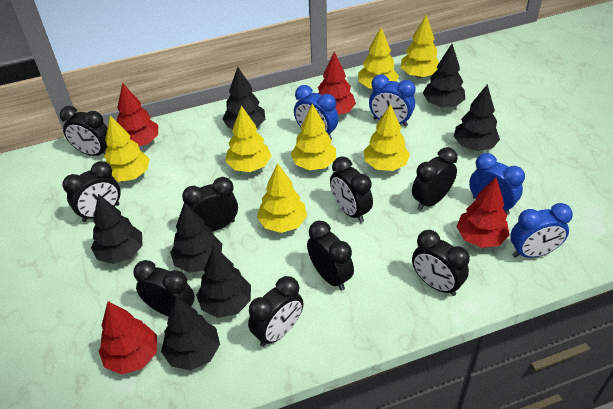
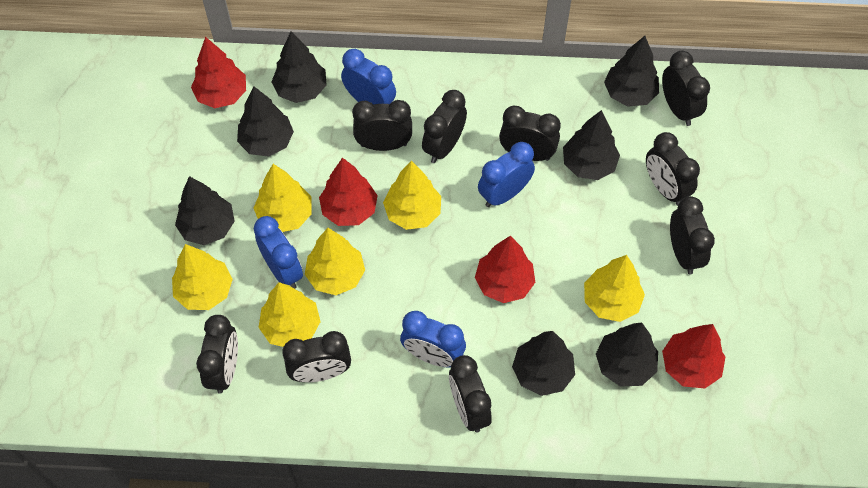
yellow tree: 7 -> 6

